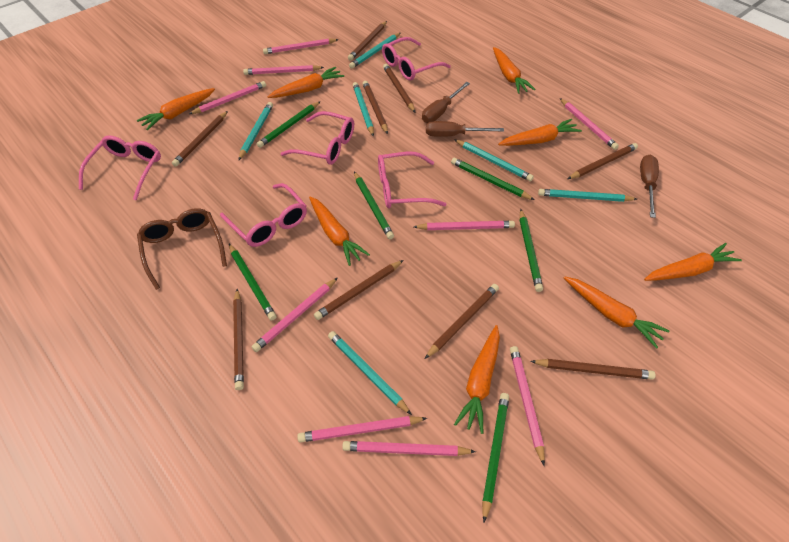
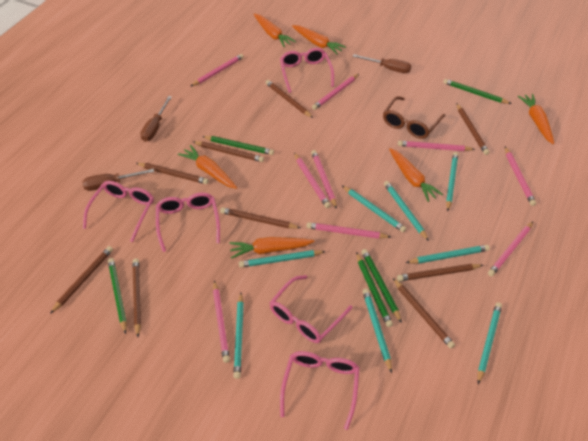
green pencil: 6 -> 5
orange carrot: 8 -> 6
turquoise pencil: 6 -> 8

